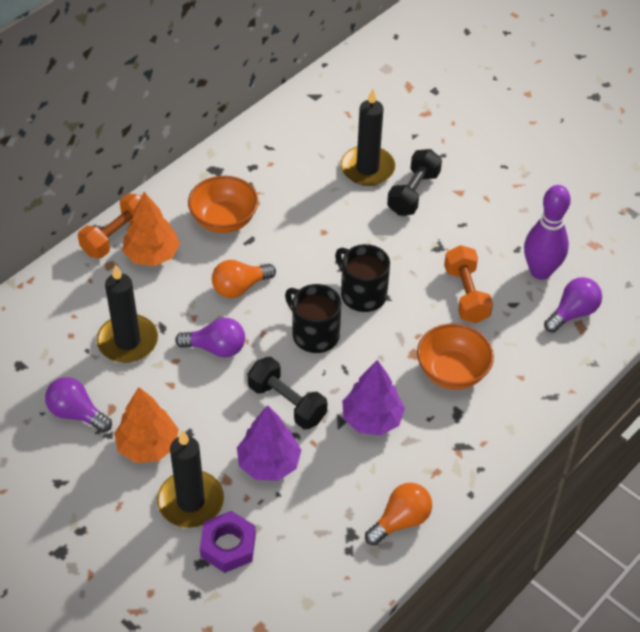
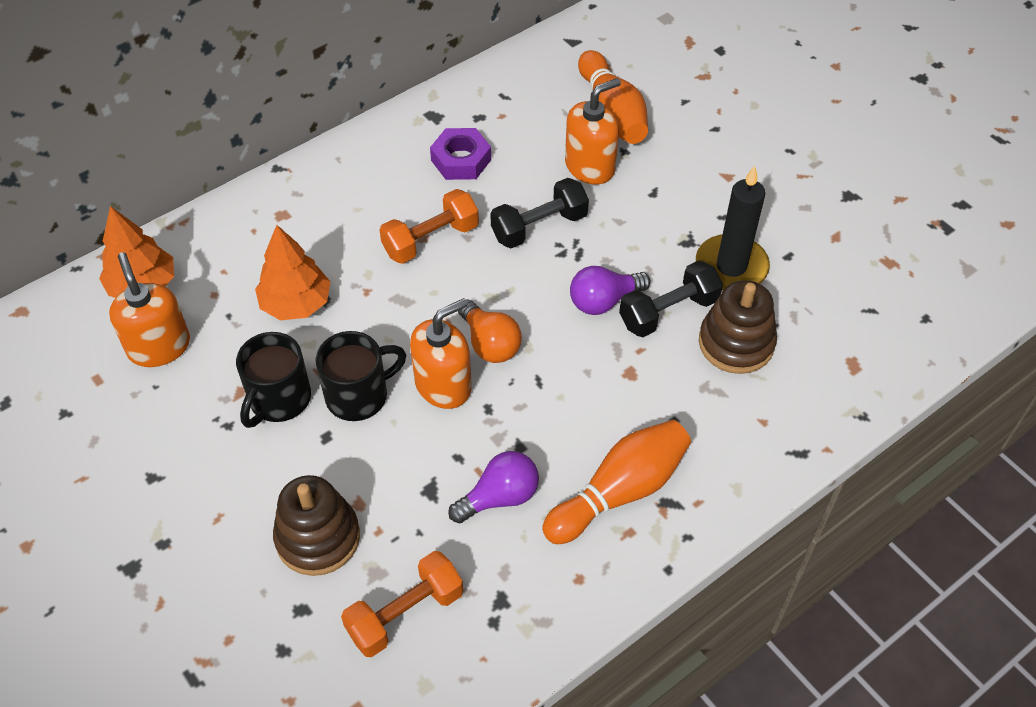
black candle: 3 -> 1
brown stacking toy: 0 -> 2
orange bowl: 2 -> 0
orange bowling pin: 0 -> 2
orange light bulb: 2 -> 1
orange soap dispenser: 0 -> 3
purple bowling pin: 1 -> 0
purple light bulb: 3 -> 2
purple tree: 2 -> 0

